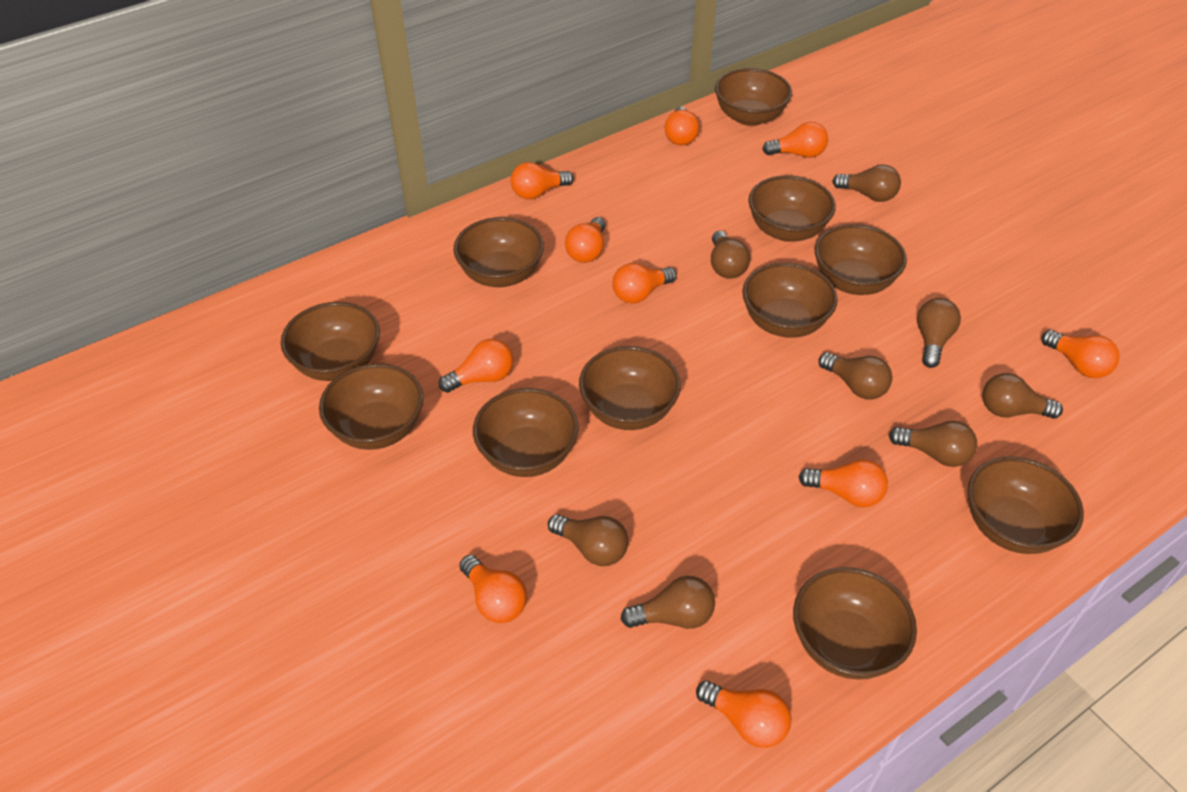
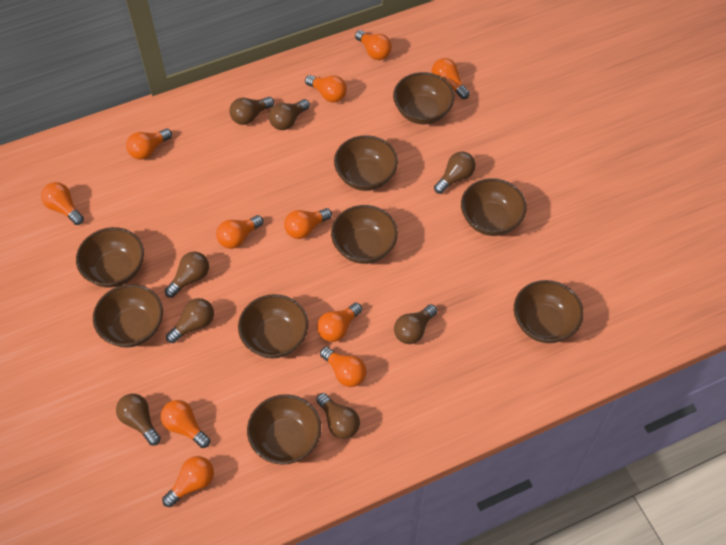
brown bowl: 11 -> 9
orange light bulb: 10 -> 11

